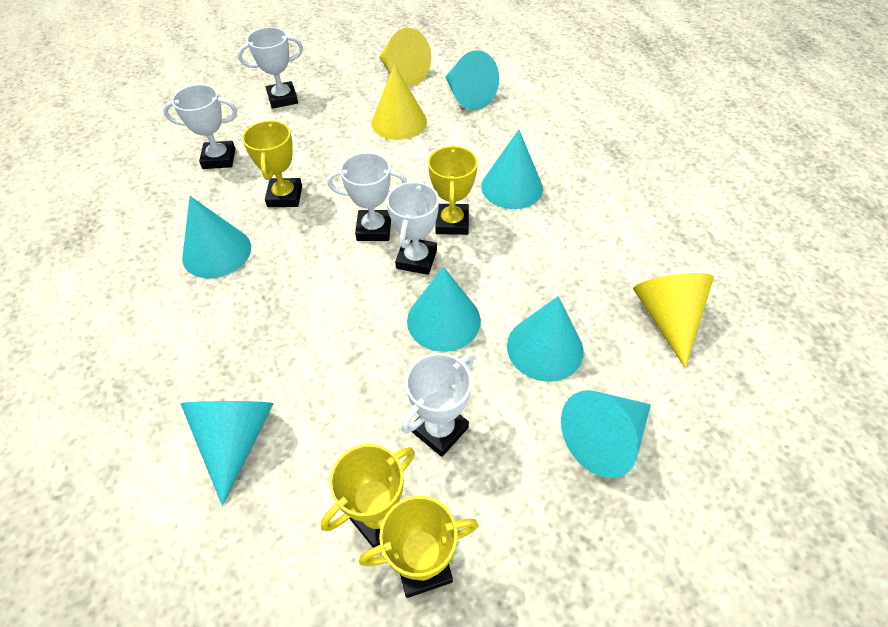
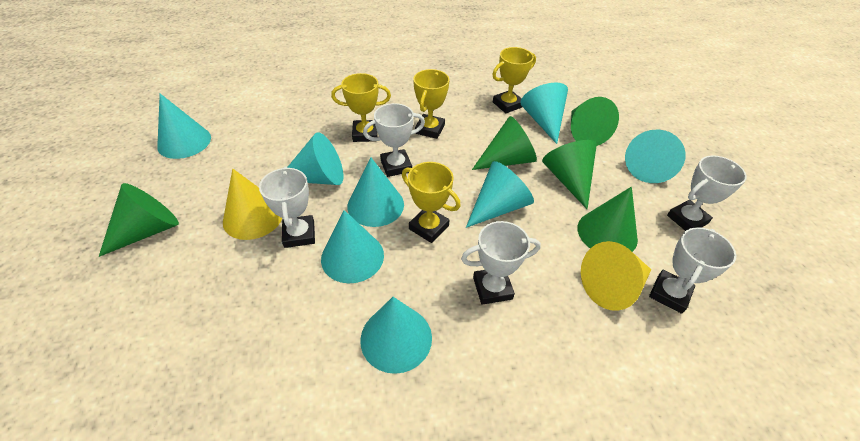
green cone: 0 -> 5
turquoise cone: 7 -> 8
yellow cone: 3 -> 2

